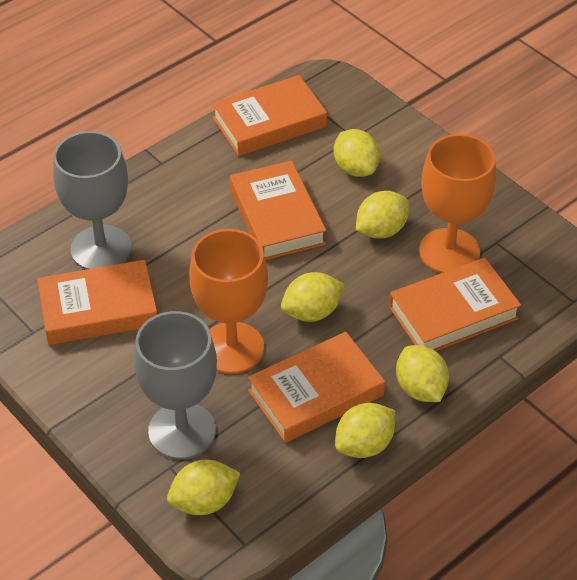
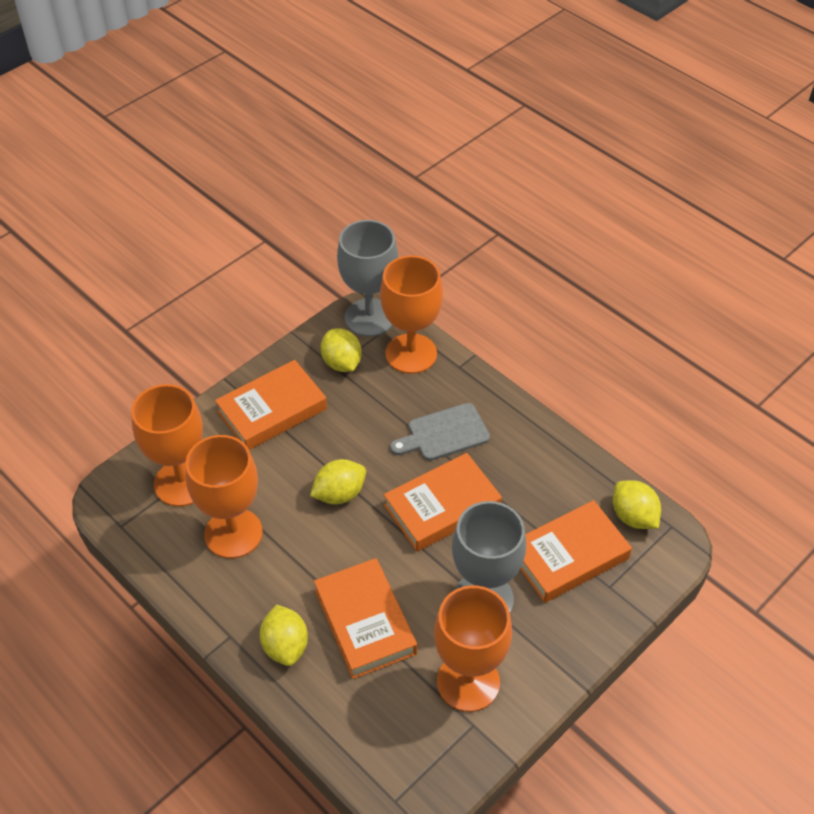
grey cutting board: 0 -> 1
orange book: 5 -> 4
orange goblet: 2 -> 4
yellow lemon: 6 -> 4

